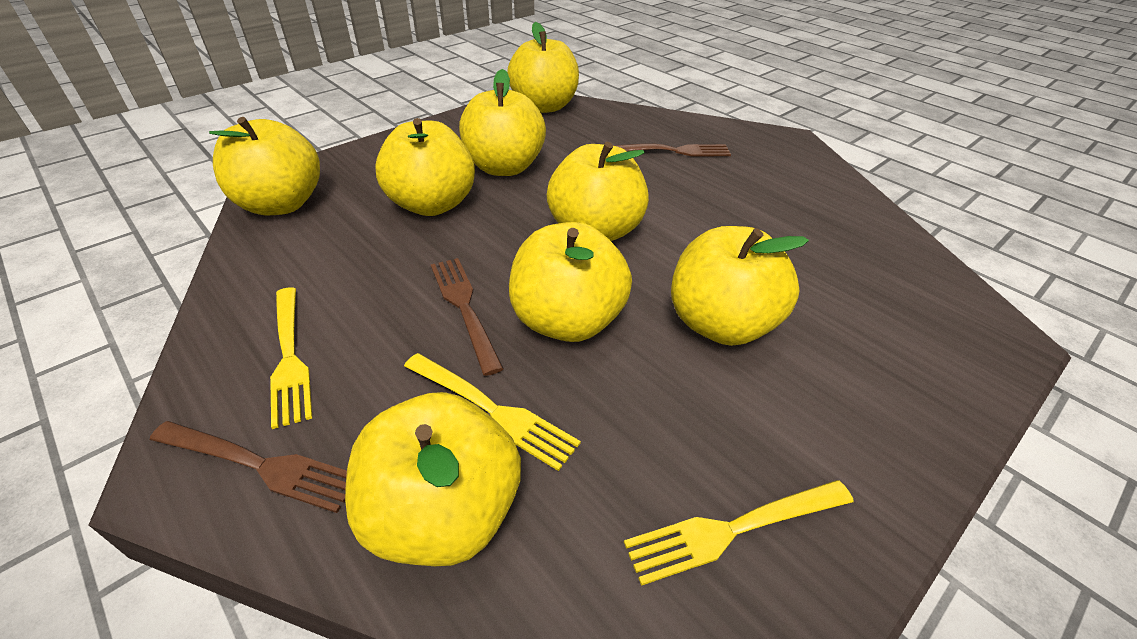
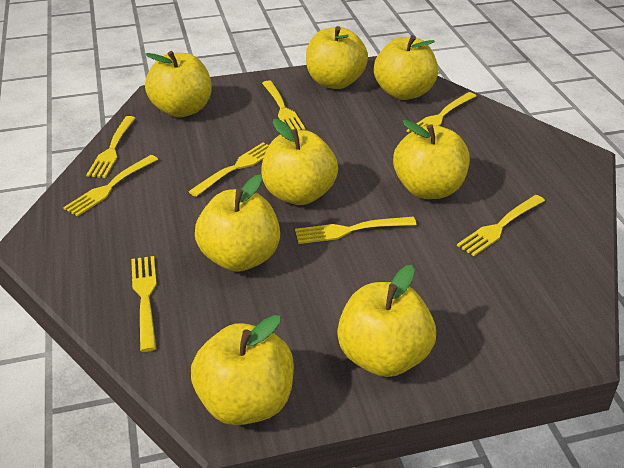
brown fork: 3 -> 0
yellow fork: 3 -> 8

